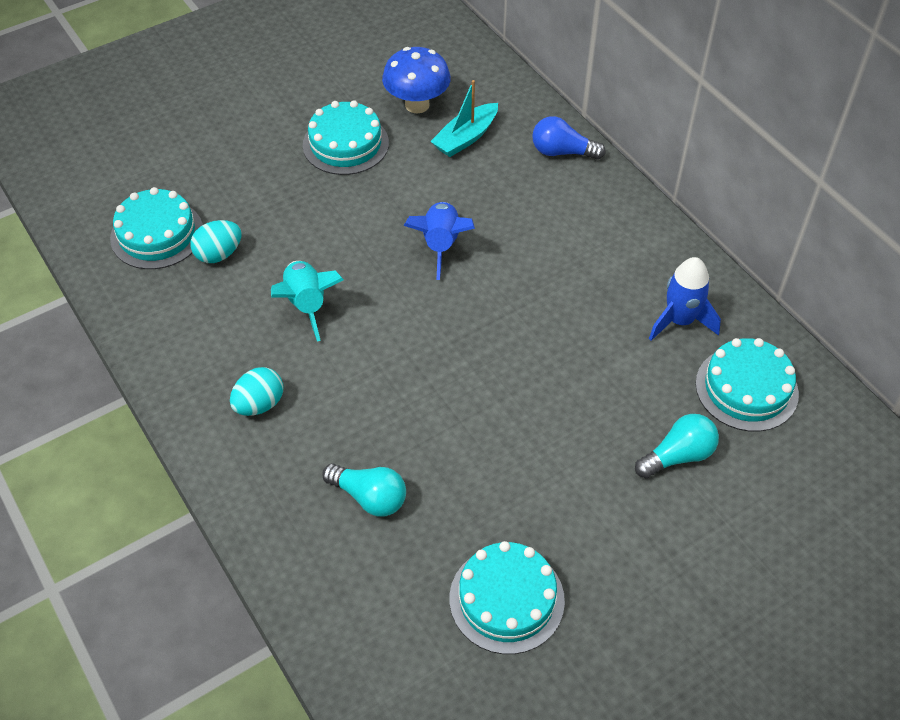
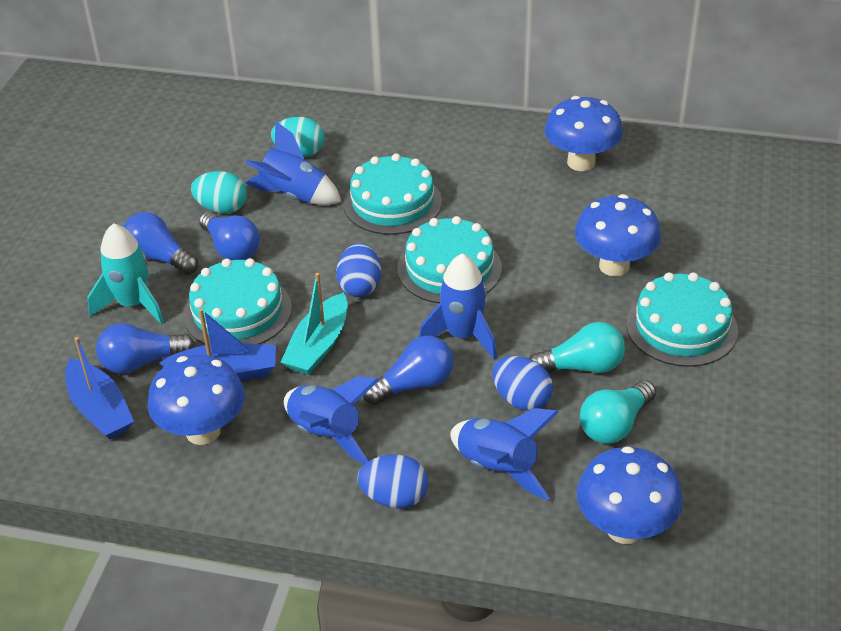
blue boat: 0 -> 2
blue egg: 0 -> 3
blue light bulb: 1 -> 4
blue mushroom: 1 -> 4
blue rocket: 2 -> 4

